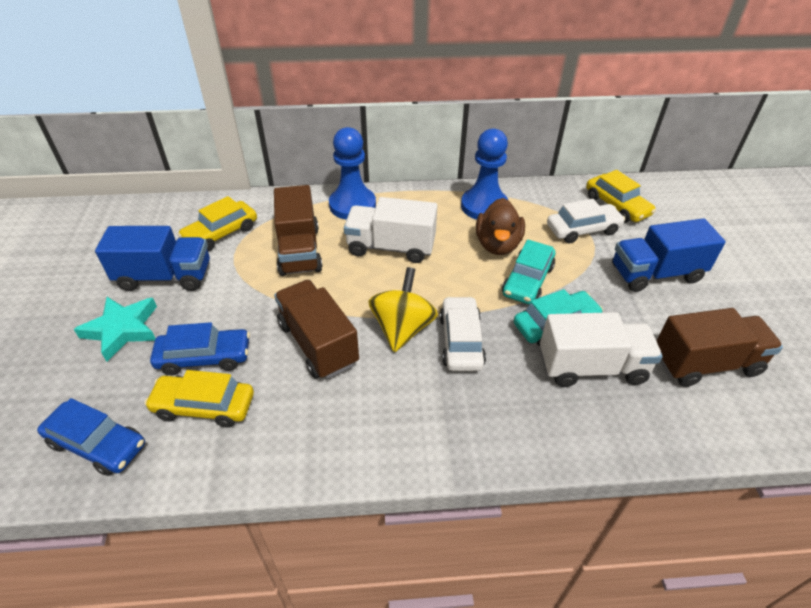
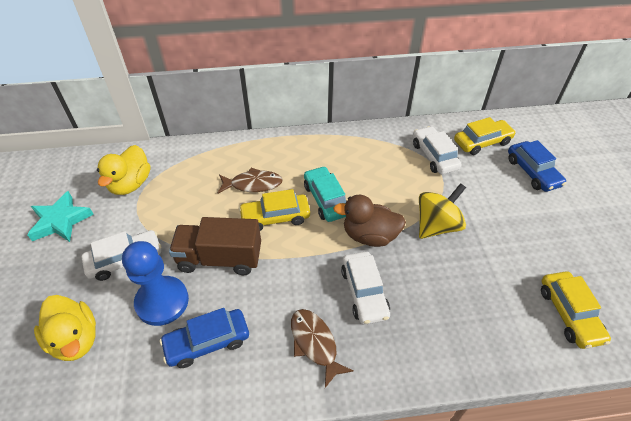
blue pawn: 2 -> 1
blue truck: 2 -> 0
brown fish: 0 -> 2
brown truck: 3 -> 1
turquoise car: 2 -> 1
white car: 2 -> 3
white truck: 2 -> 0
yellow duck: 0 -> 2

